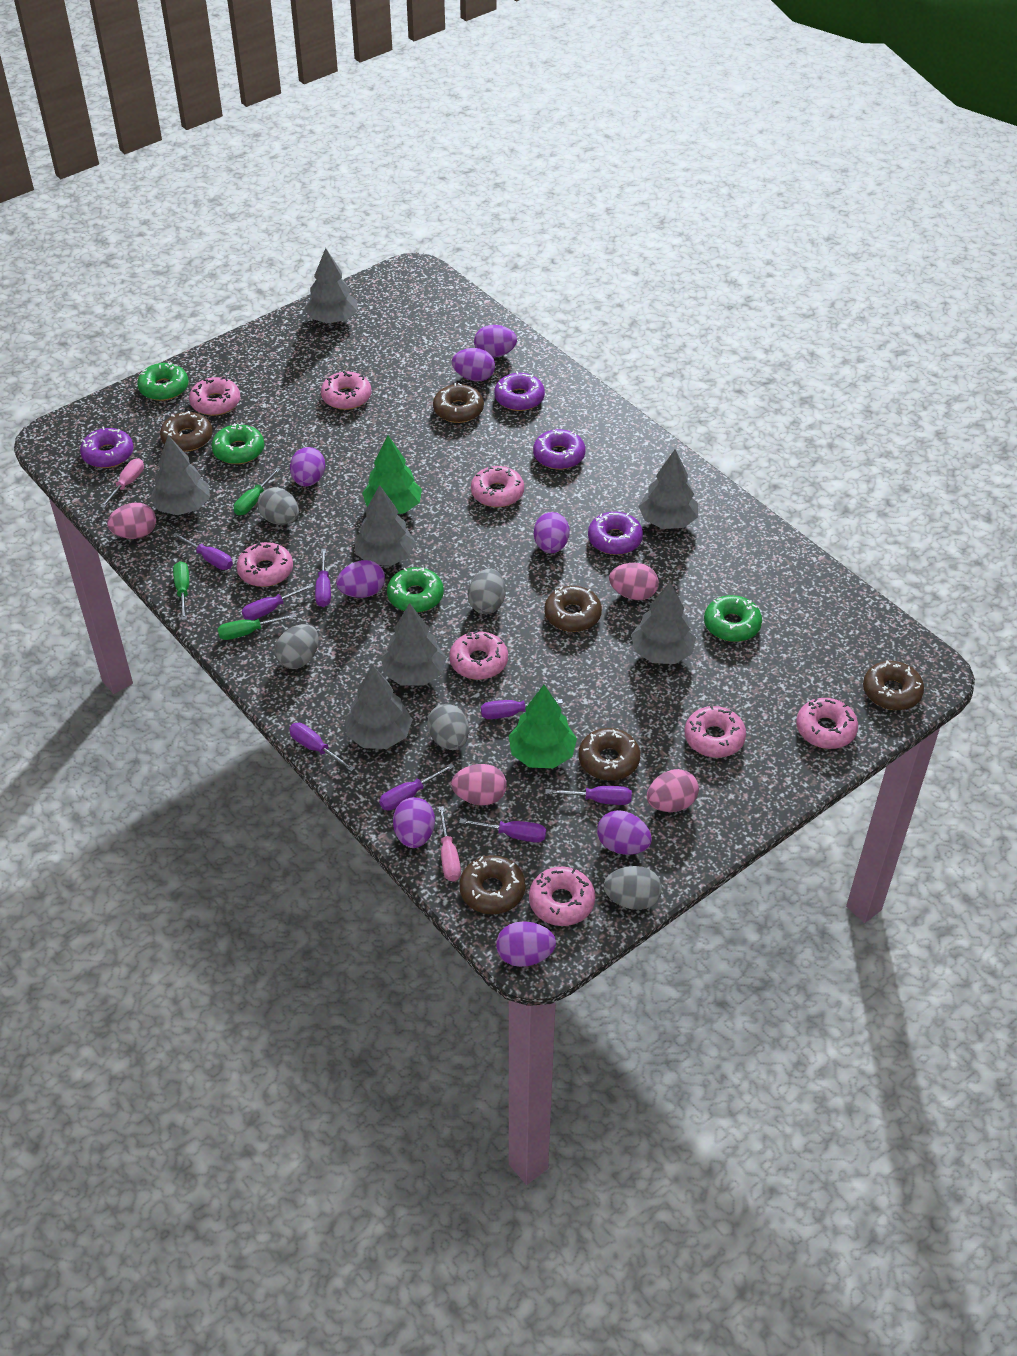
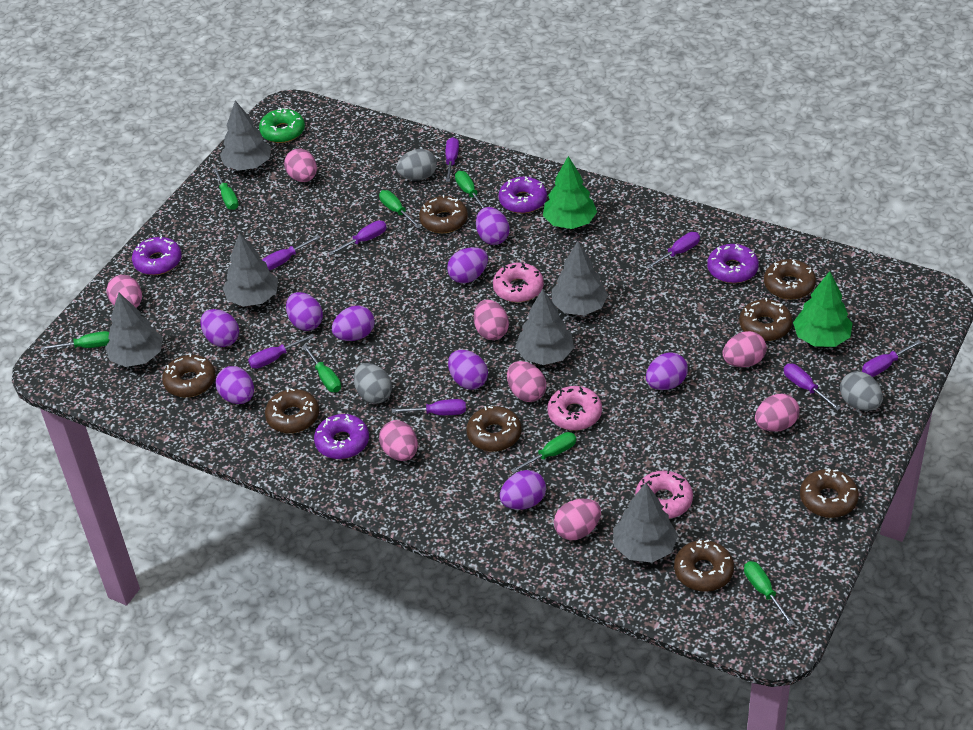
brown donut: 6 -> 8
green donut: 4 -> 1
green screwdriver: 3 -> 7
grey egg: 5 -> 3
grey tree: 7 -> 6
pink donut: 8 -> 3
pink egg: 4 -> 8
pink screwdriver: 2 -> 0
purple egg: 8 -> 9

